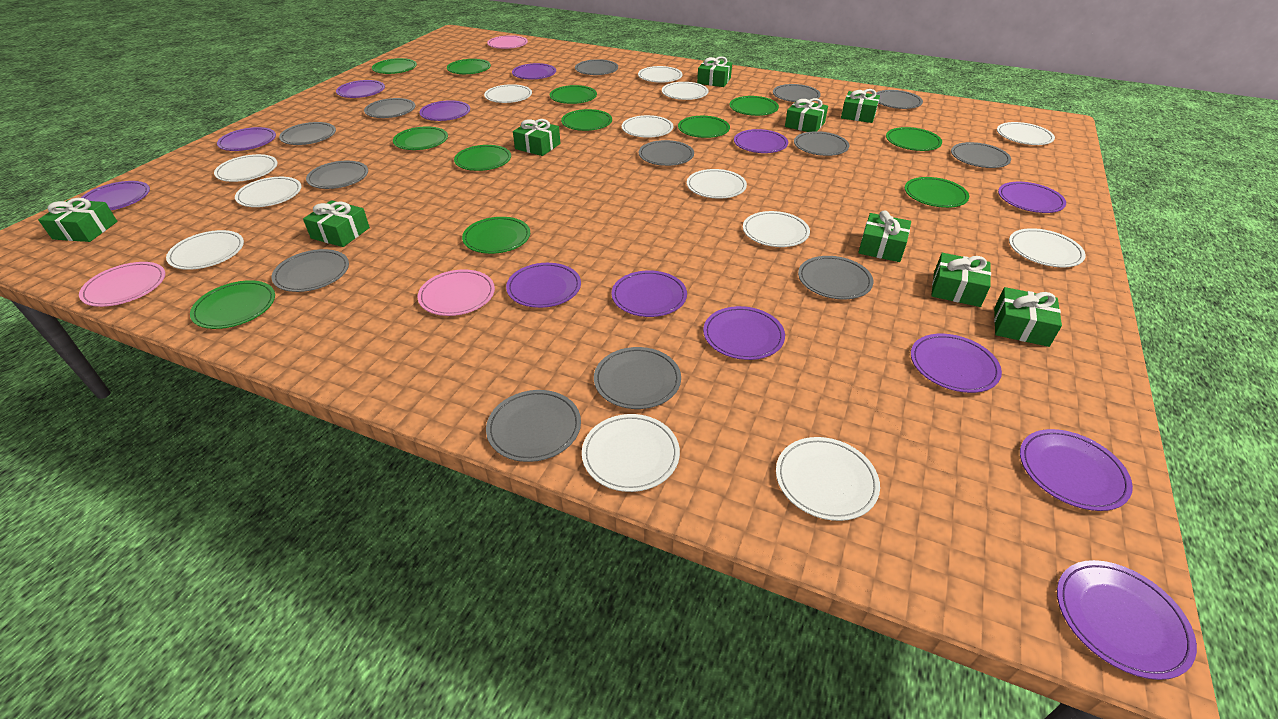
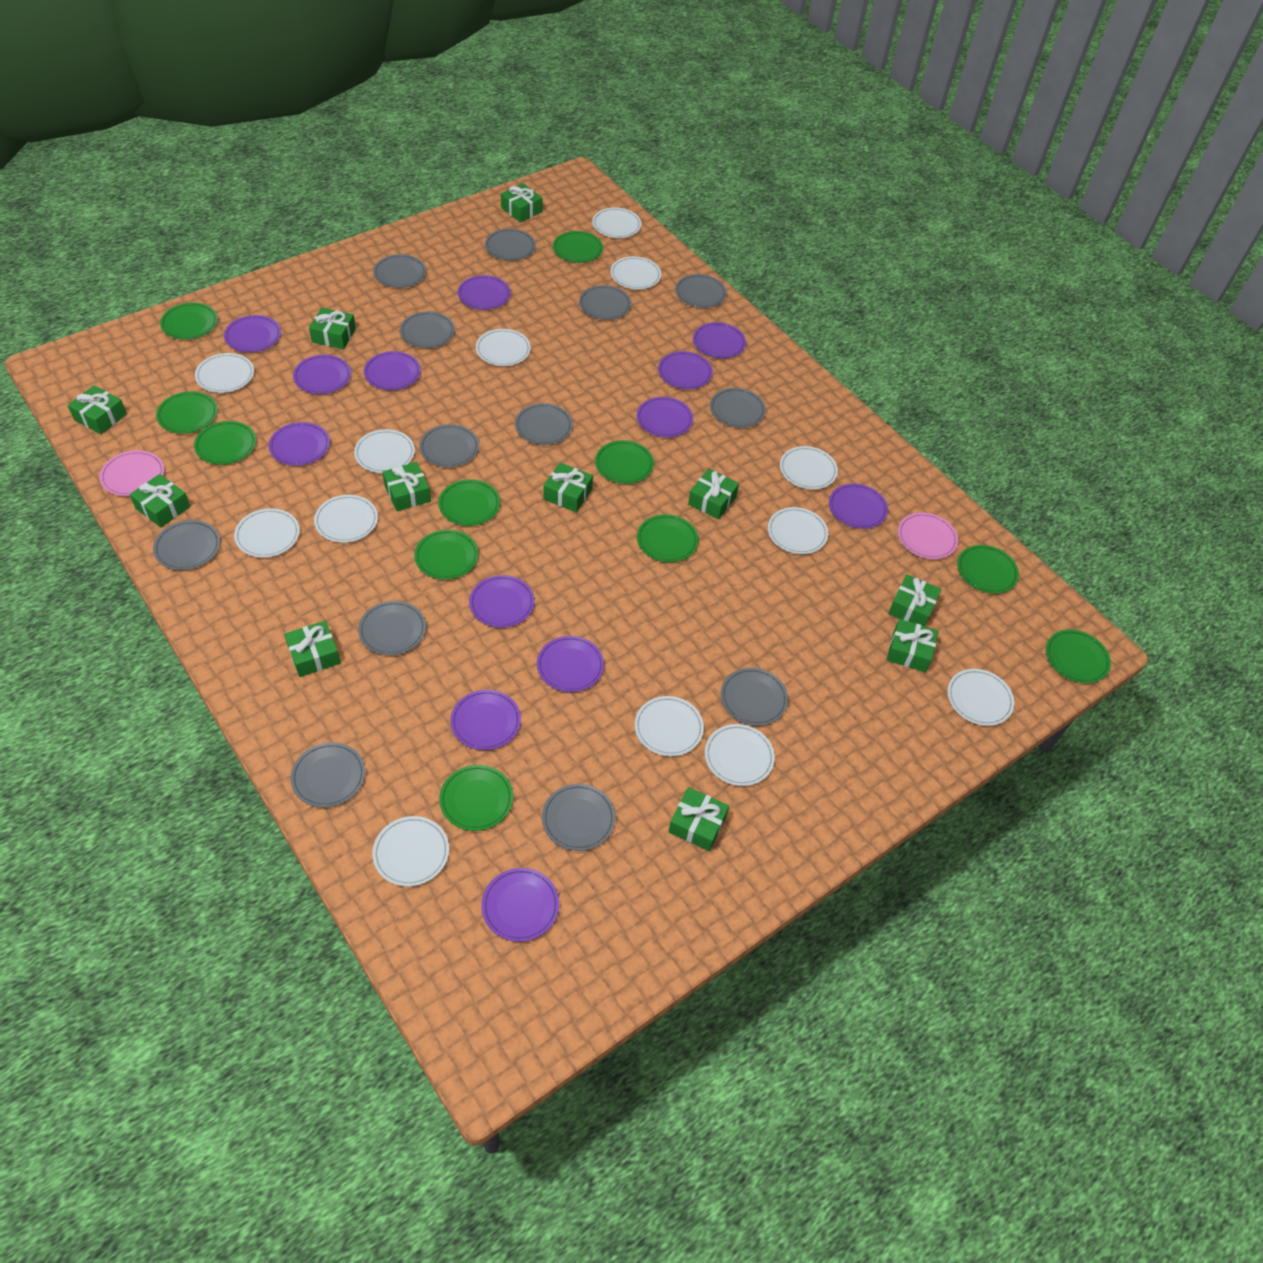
green gift: 9 -> 11
green plate: 12 -> 11
pink plate: 3 -> 2

